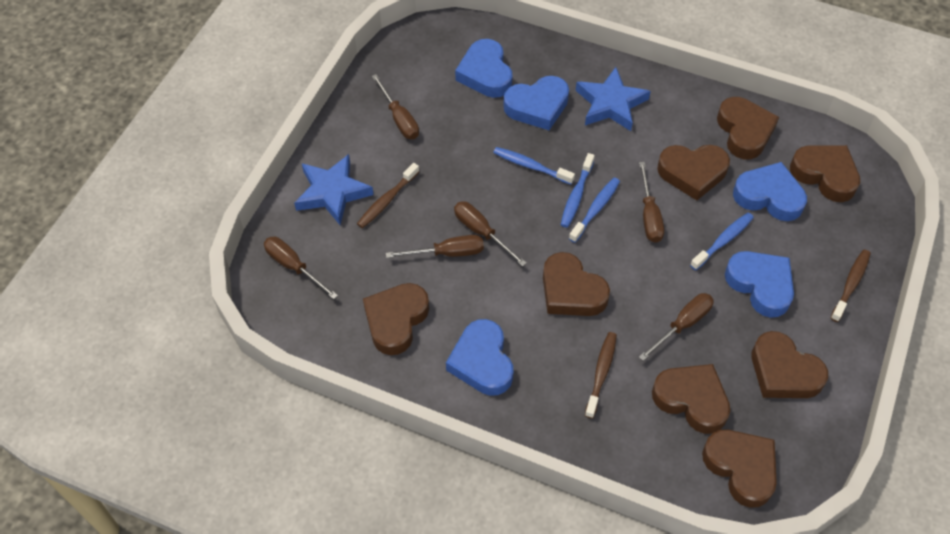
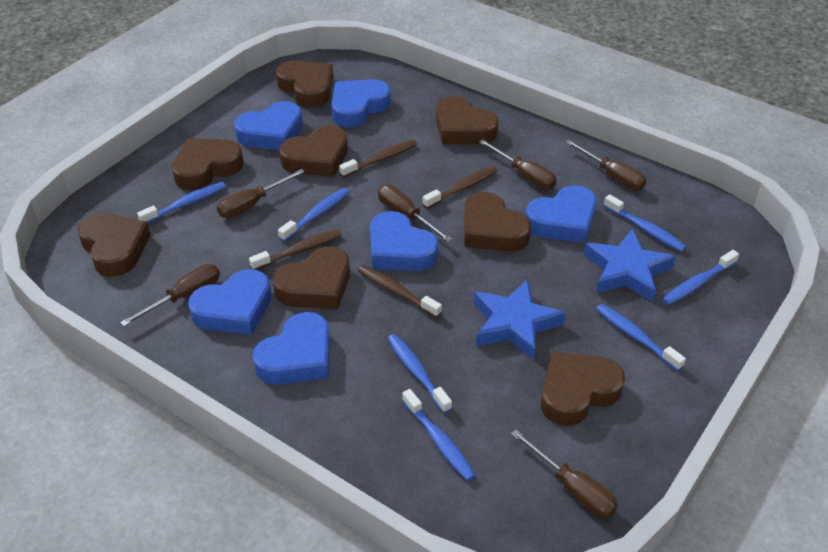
blue heart: 5 -> 6
blue toothbrush: 4 -> 7
brown toothbrush: 3 -> 4

